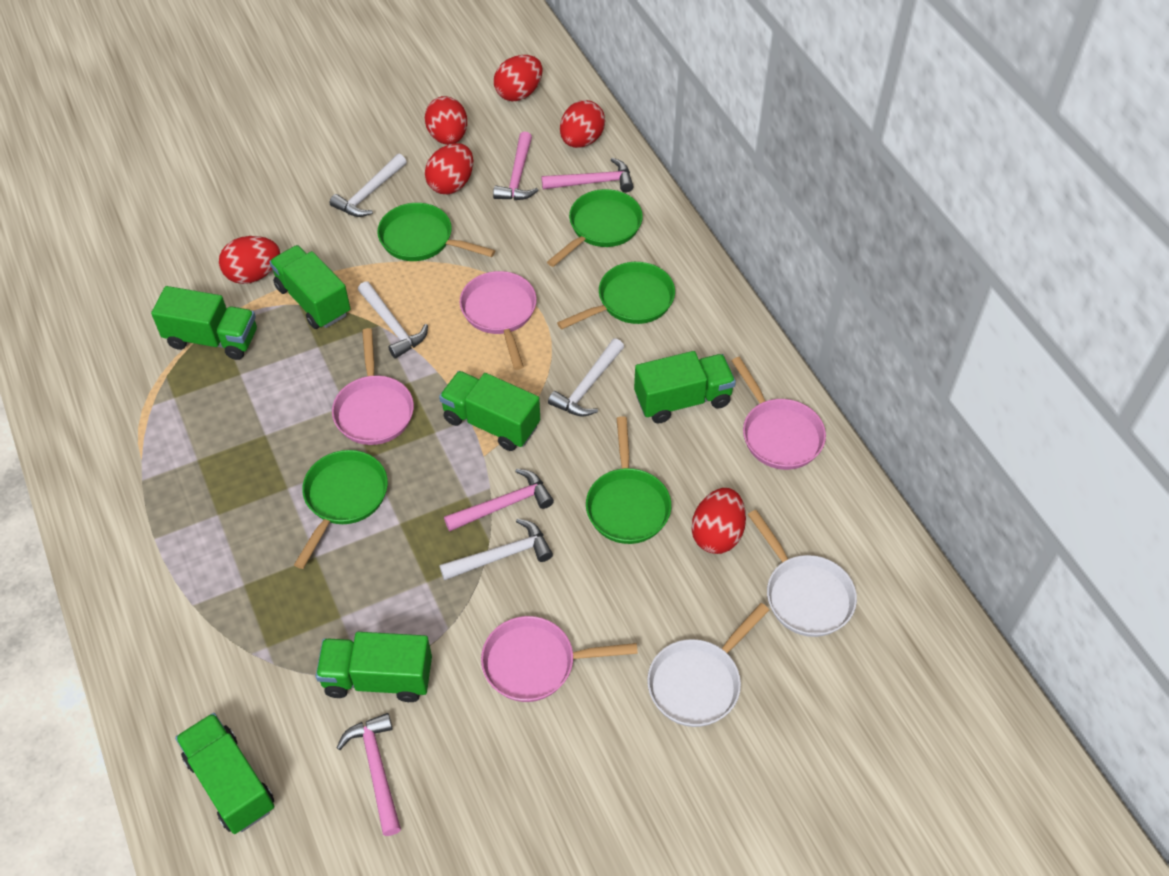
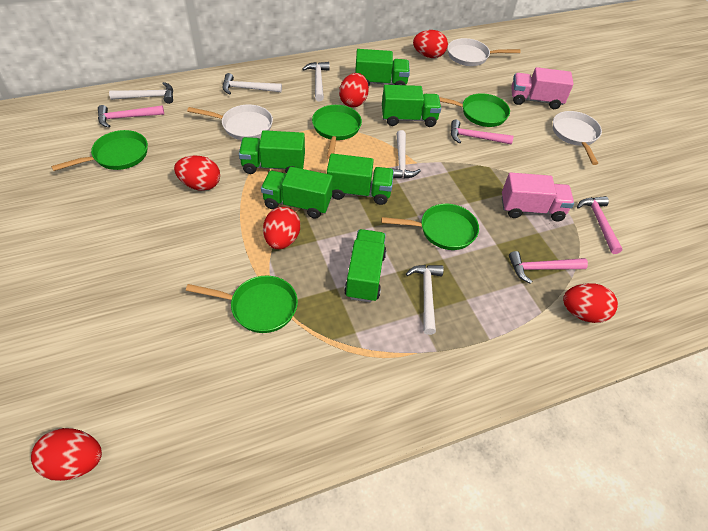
pink pan: 4 -> 0
pink truck: 0 -> 2
white hammer: 4 -> 5
white pan: 2 -> 3

